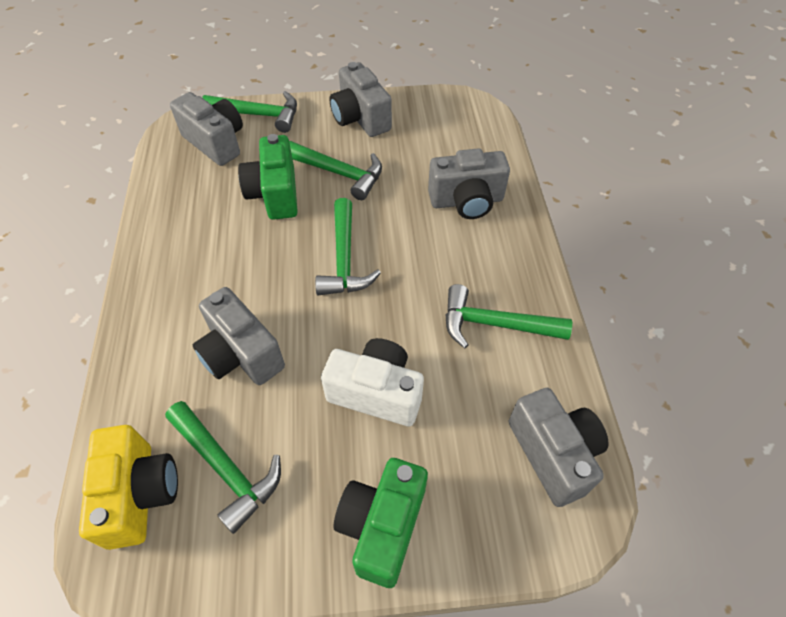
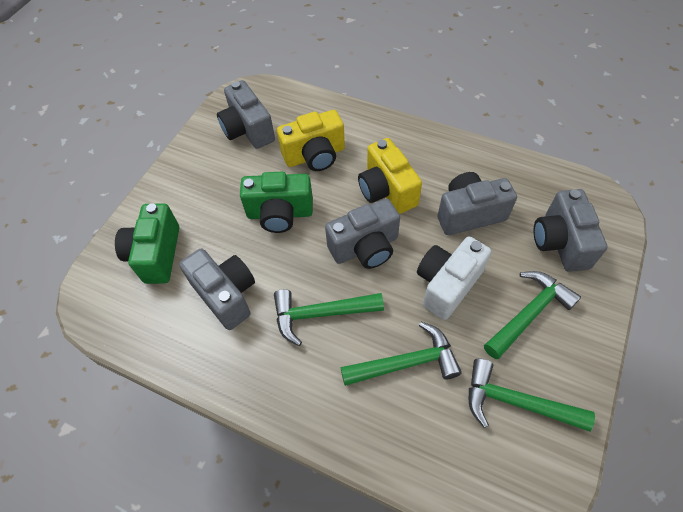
green hammer: 5 -> 4
yellow camera: 1 -> 2

